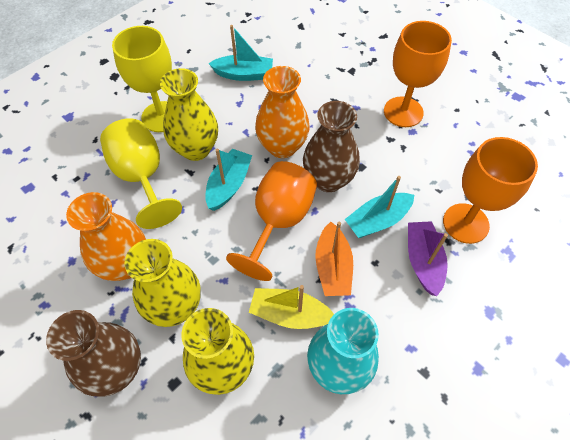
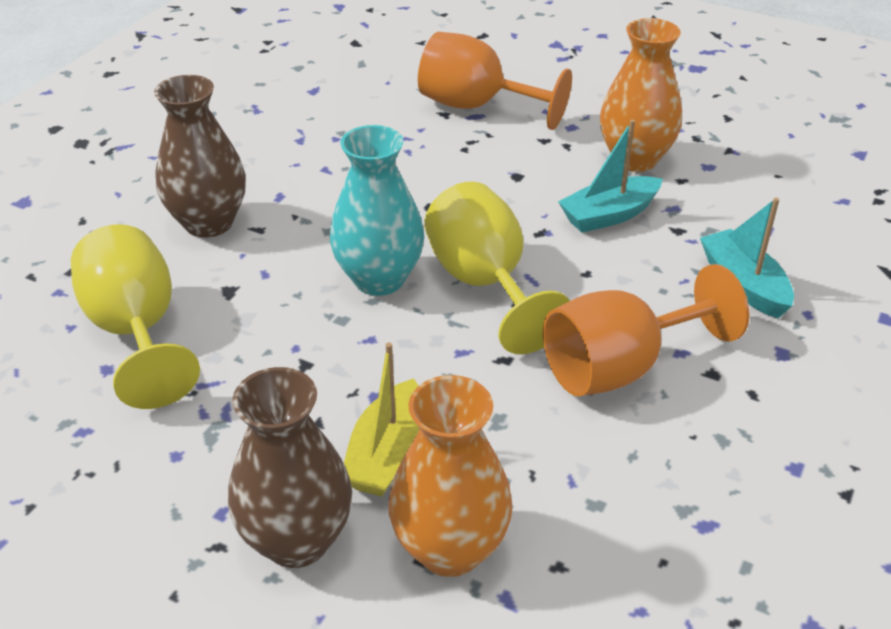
orange boat: 1 -> 0
orange goblet: 3 -> 2
purple boat: 1 -> 0
turquoise boat: 3 -> 2
yellow vase: 3 -> 0

